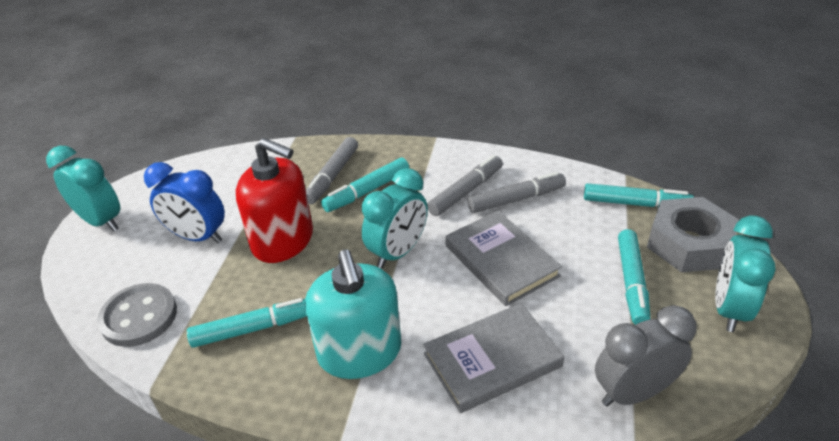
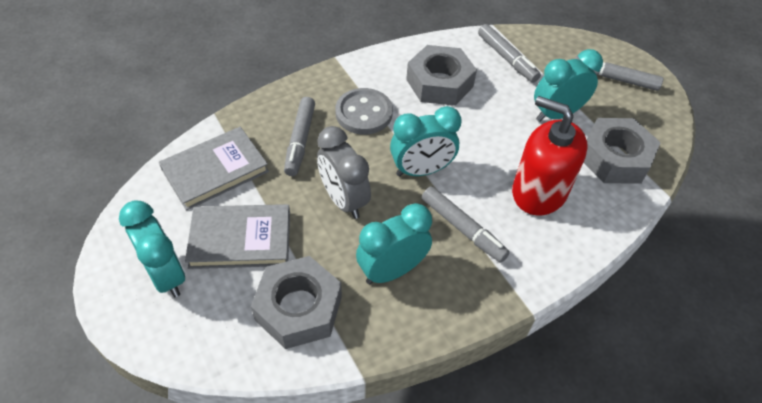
blue clock: 1 -> 0
grey marker: 3 -> 4
grey nut: 1 -> 3
turquoise clock: 3 -> 4
turquoise marker: 4 -> 0
turquoise soap dispenser: 1 -> 0

